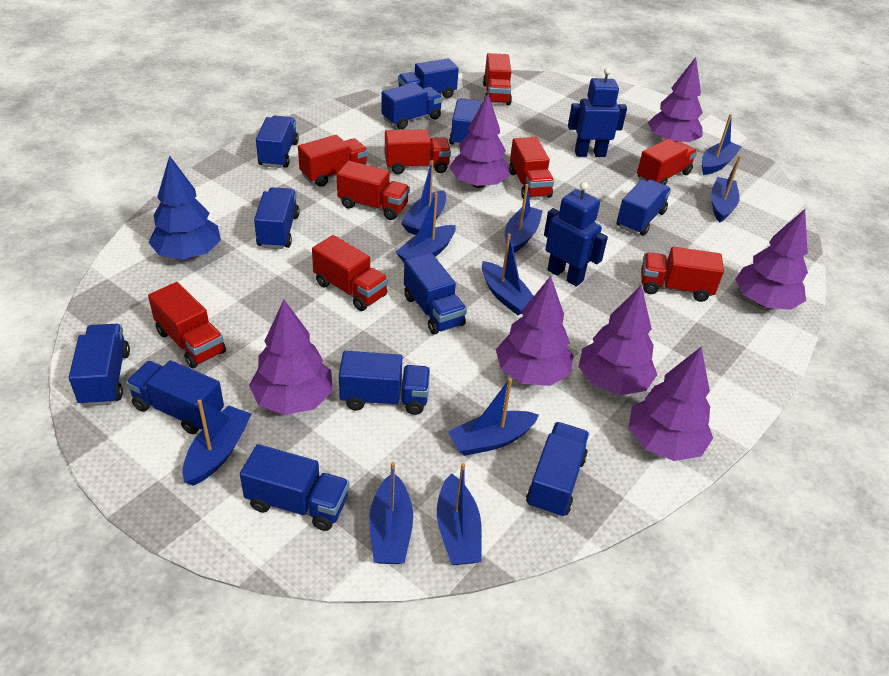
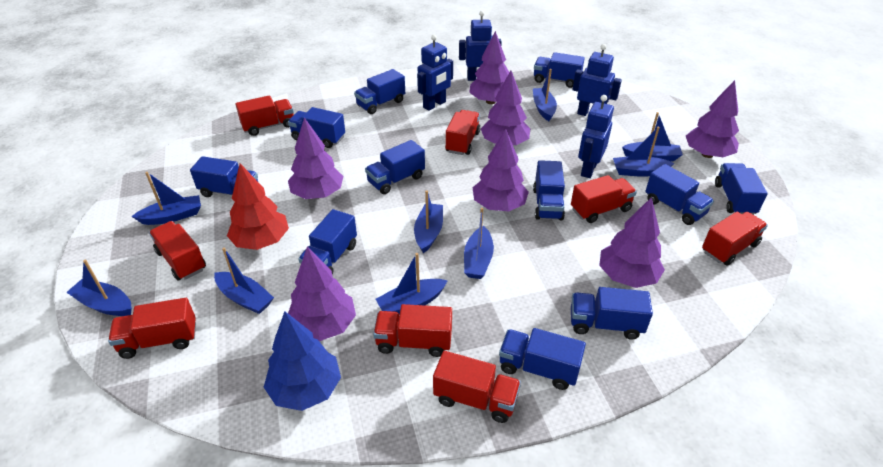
blue boat: 10 -> 9
blue robot: 2 -> 4
blue truck: 12 -> 11
red tree: 0 -> 1
red truck: 9 -> 8

